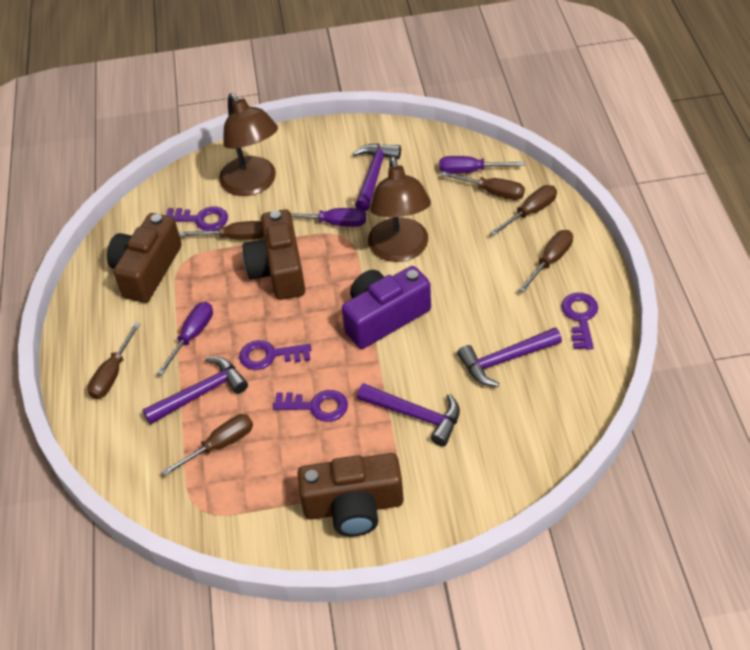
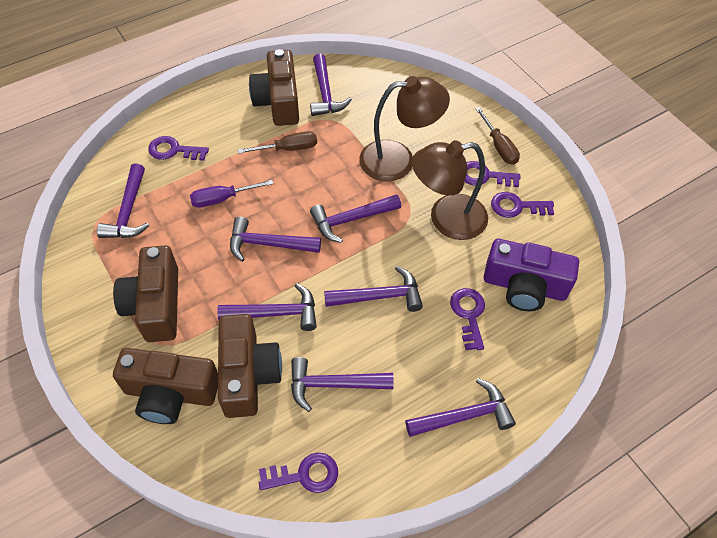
brown camera: 3 -> 4
brown screwdriver: 6 -> 2
purple hammer: 4 -> 8
purple key: 4 -> 5
purple screwdriver: 3 -> 1

